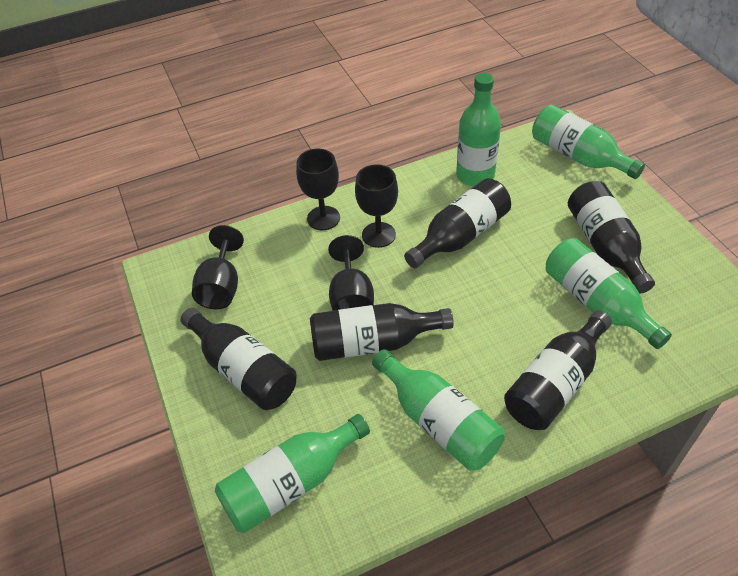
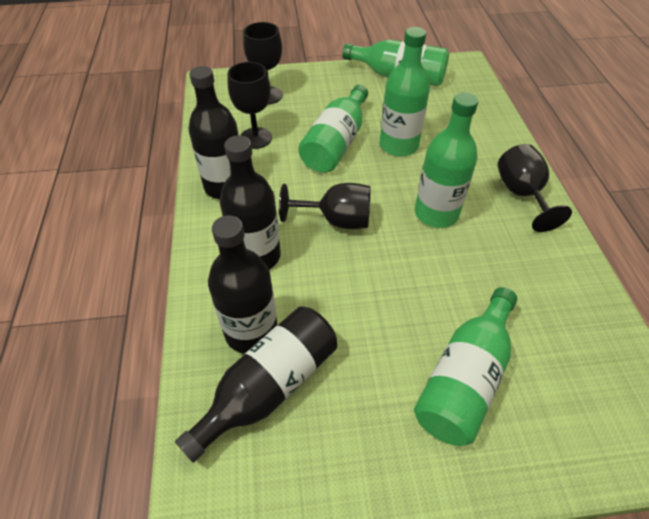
black bottle: 5 -> 4

